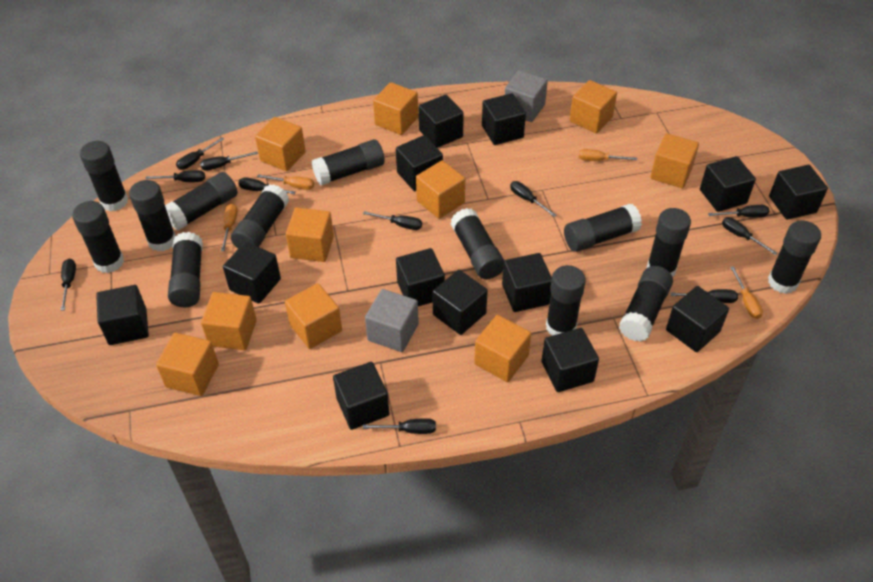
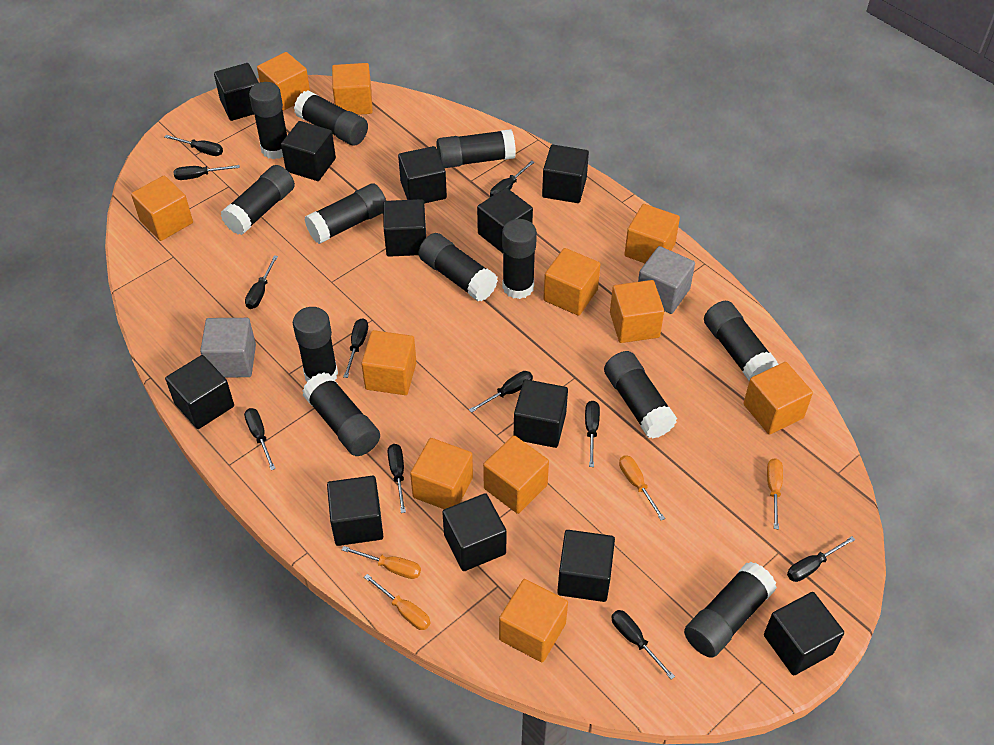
black cube: 13 -> 12
black glue stick: 13 -> 12
orange cube: 10 -> 11

